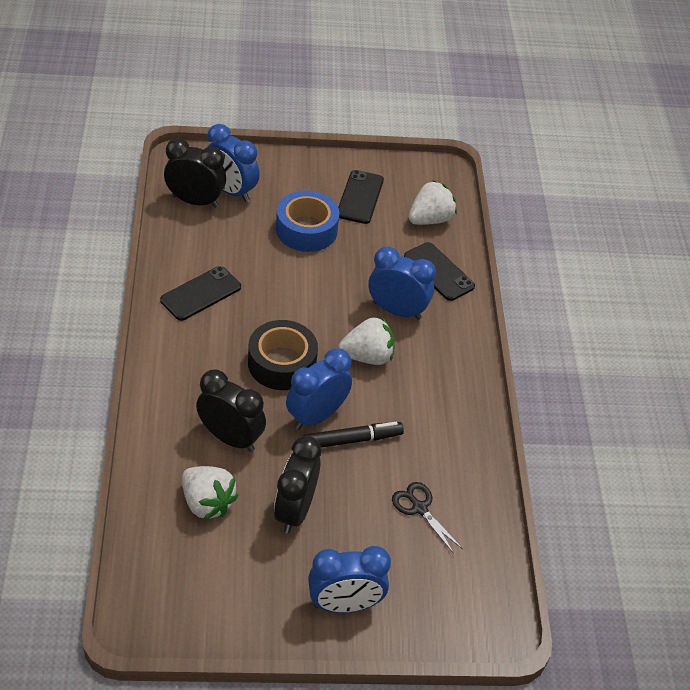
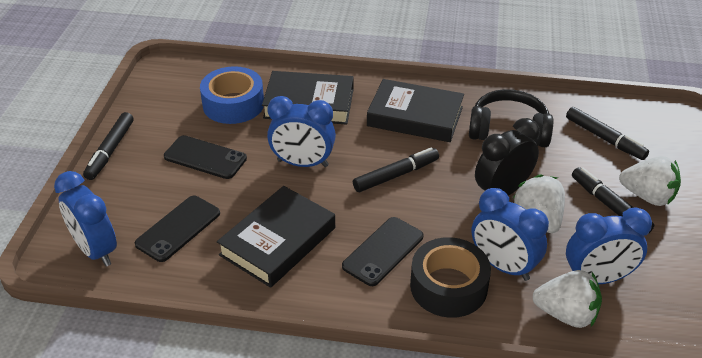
black book: 0 -> 3
black clock: 3 -> 1
black headphones: 0 -> 1
black marker: 1 -> 4
black scissors: 1 -> 0

